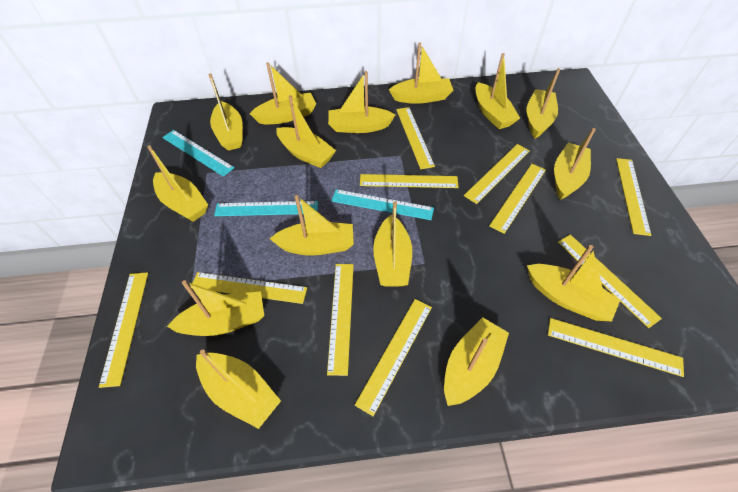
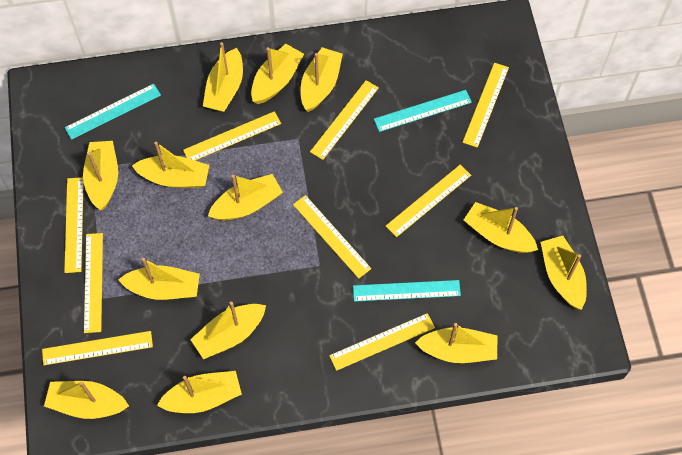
yellow boat: 15 -> 13
yellow ruler: 11 -> 9

